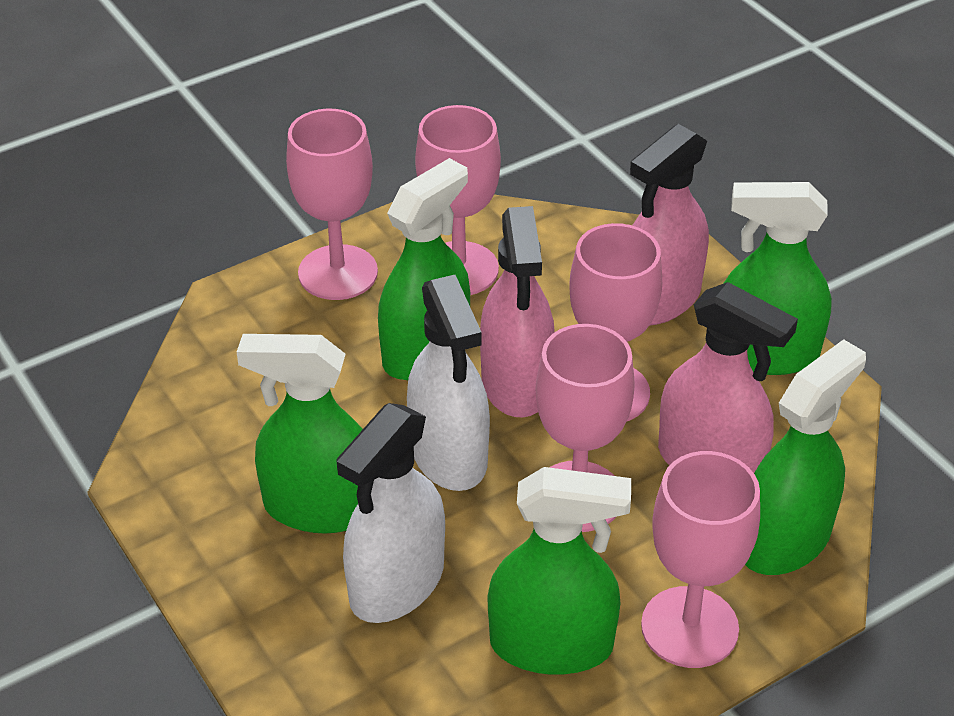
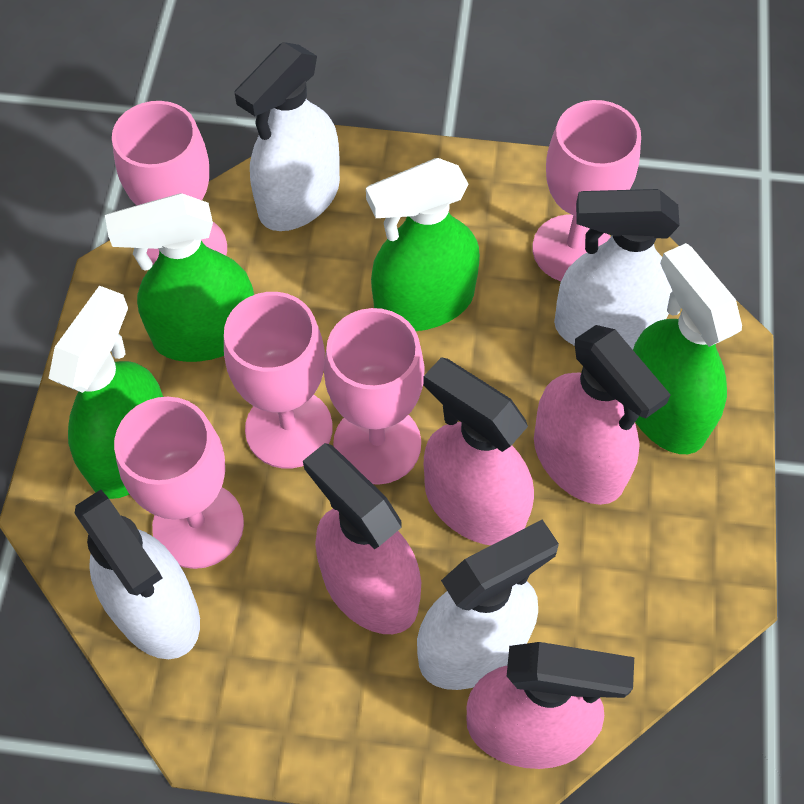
green spray bottle: 5 -> 4
pink spray bottle: 3 -> 4
white spray bottle: 2 -> 4

